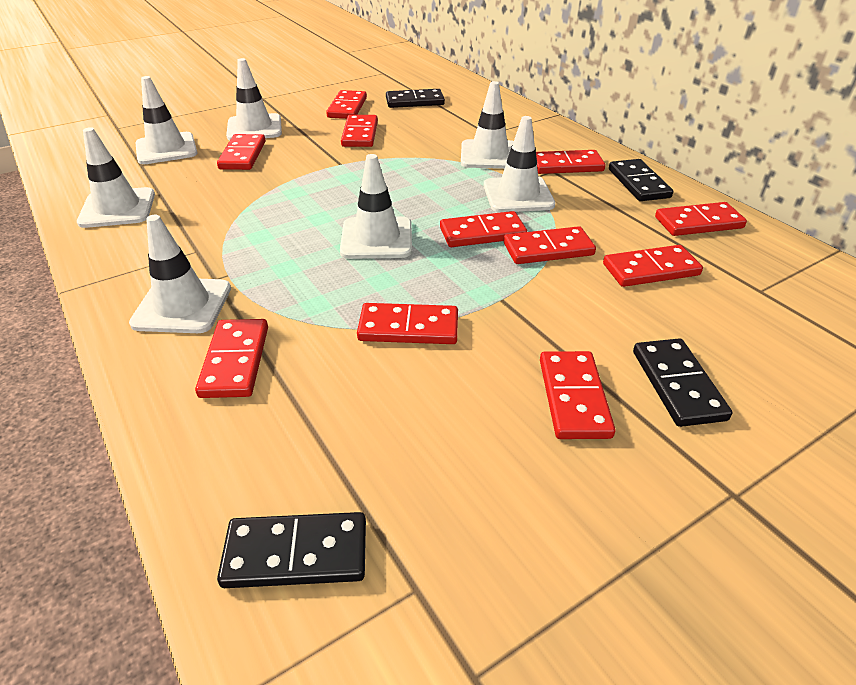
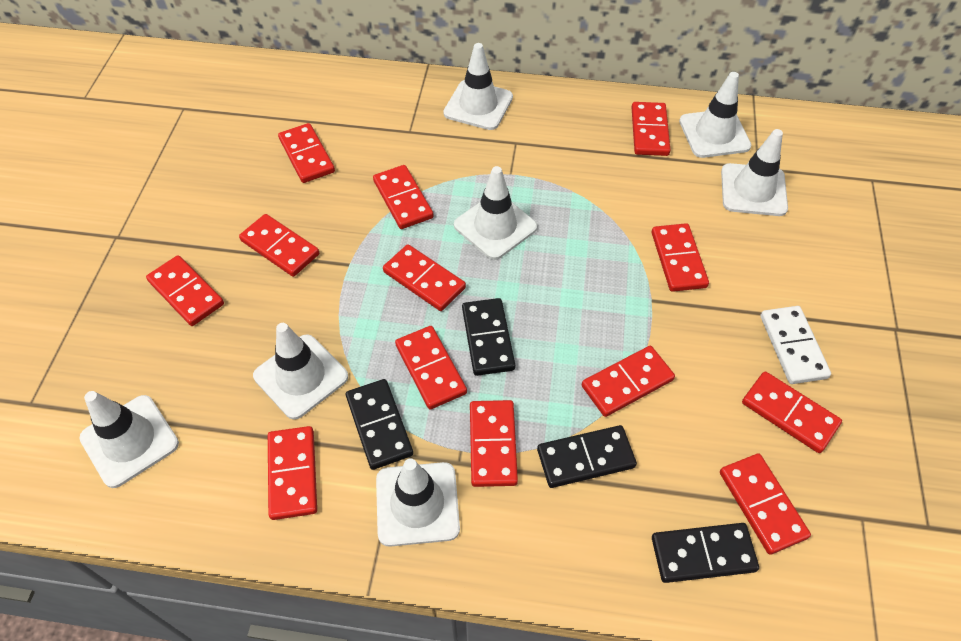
red domino: 11 -> 13
white domino: 0 -> 1

